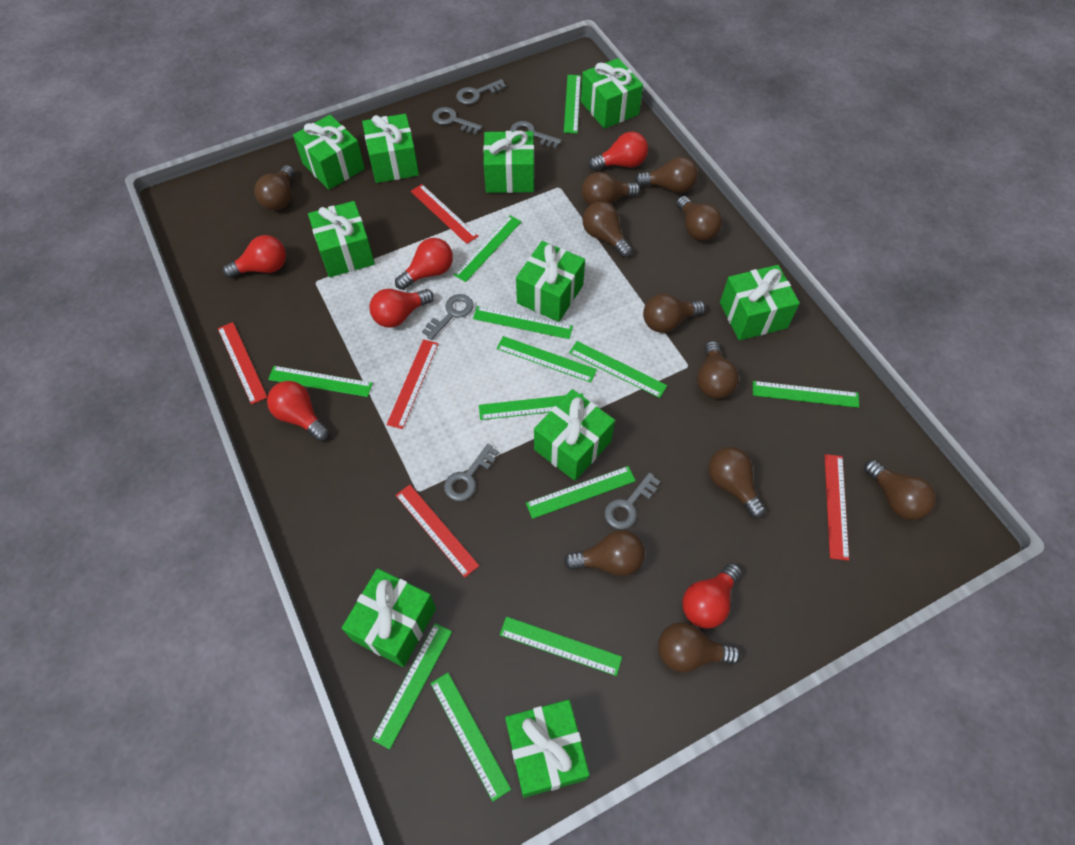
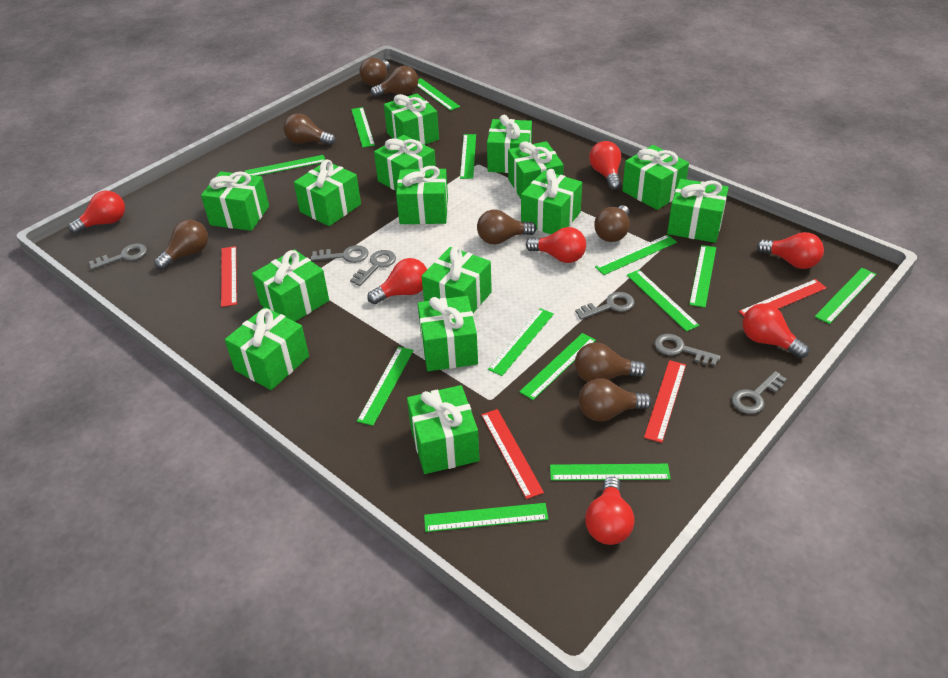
brown light bulb: 11 -> 8
green gift: 10 -> 15
green ruler: 12 -> 13
red light bulb: 6 -> 7
red ruler: 5 -> 4

